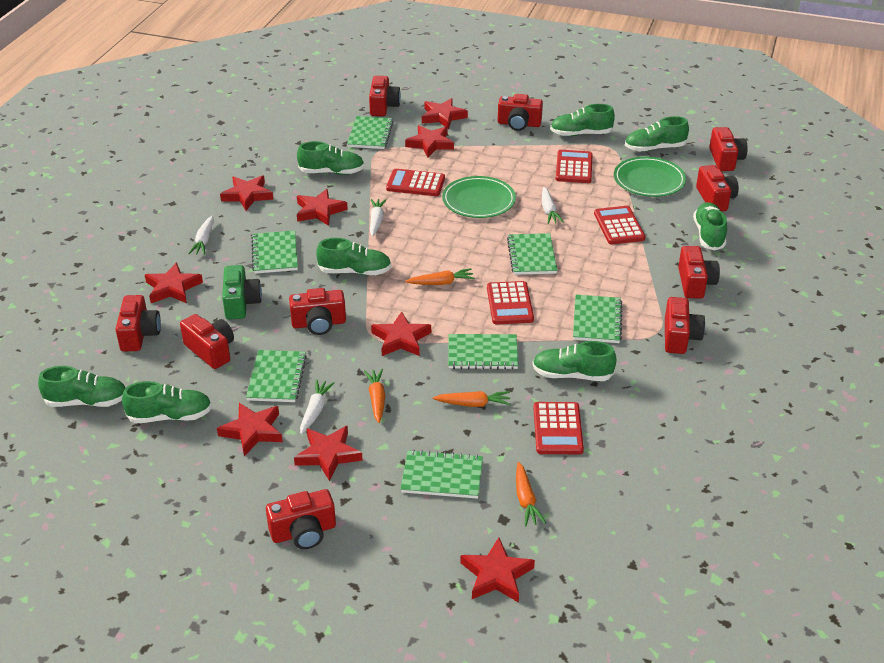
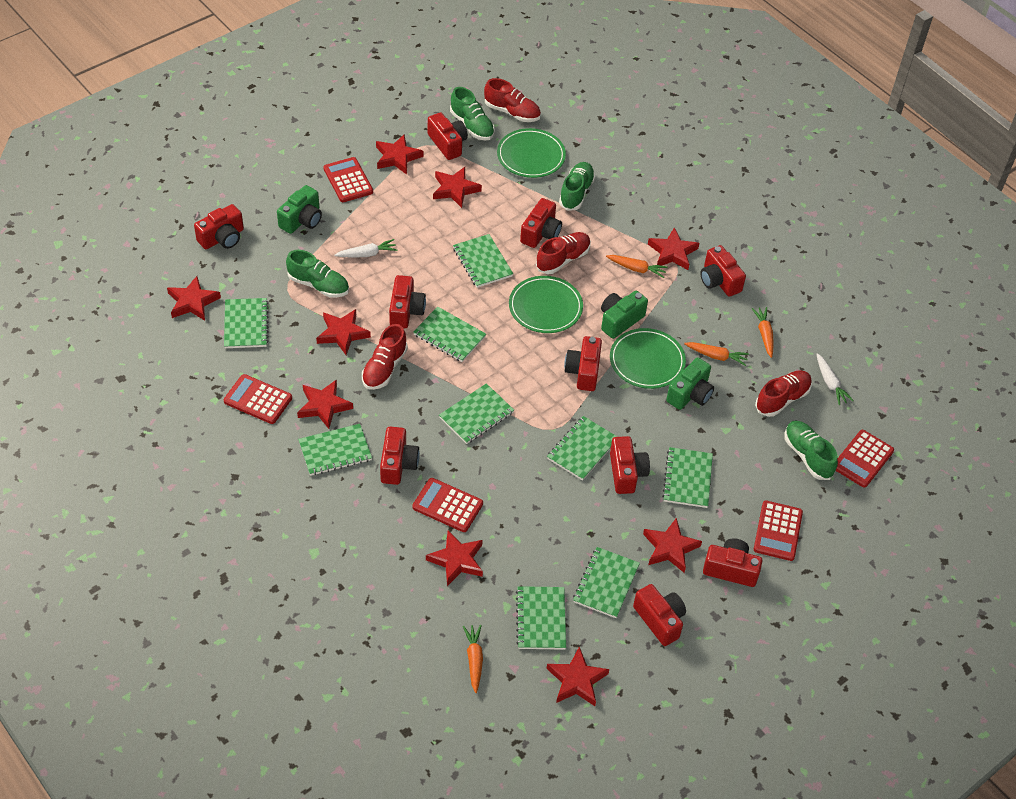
green camera: 1 -> 3
green notebook: 7 -> 9
green plate: 2 -> 3
green shoe: 8 -> 4
red shoe: 0 -> 4
white carrot: 4 -> 2

